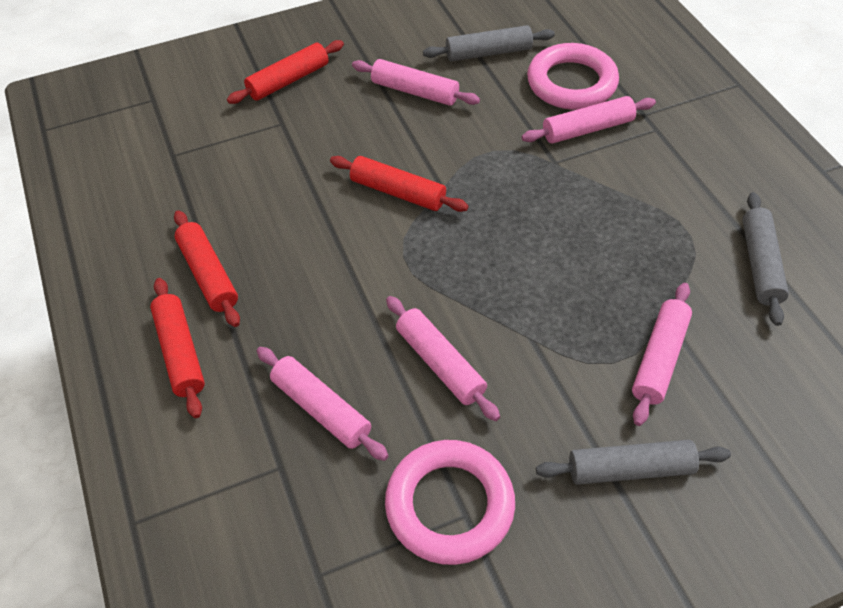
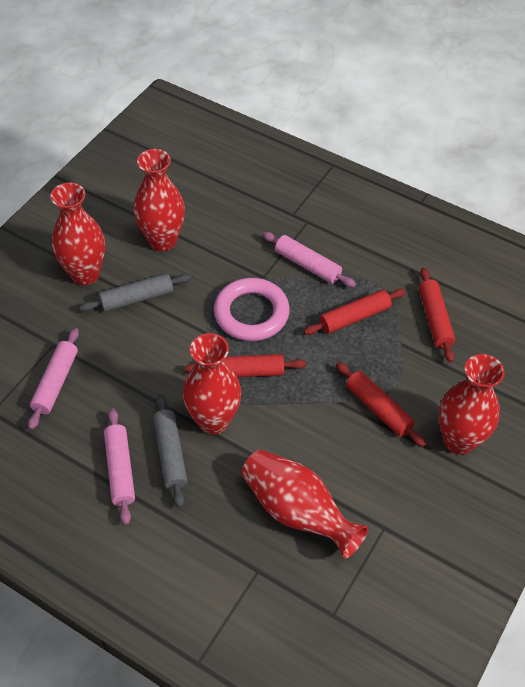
grey rolling pin: 3 -> 2
pink ring: 2 -> 1
pink rolling pin: 5 -> 3
red vase: 0 -> 5

